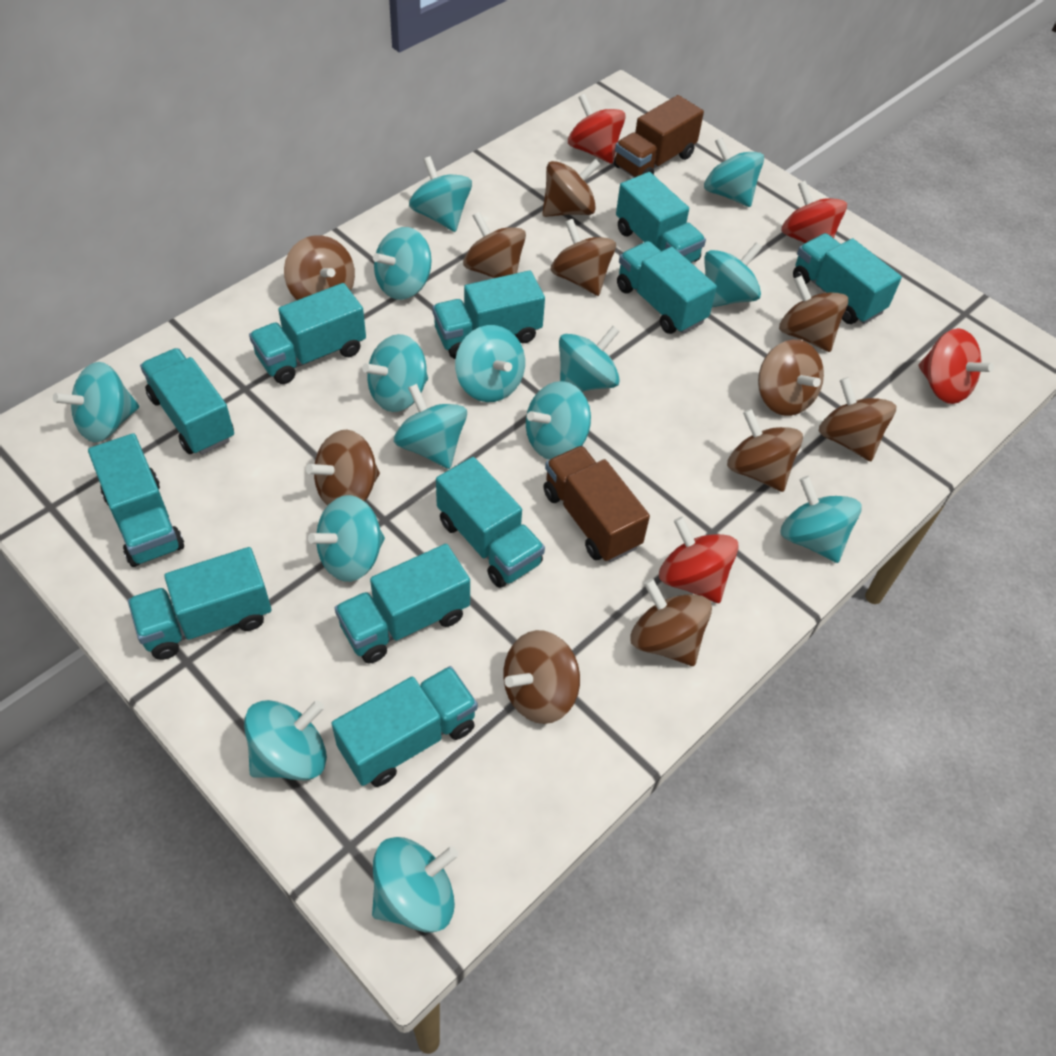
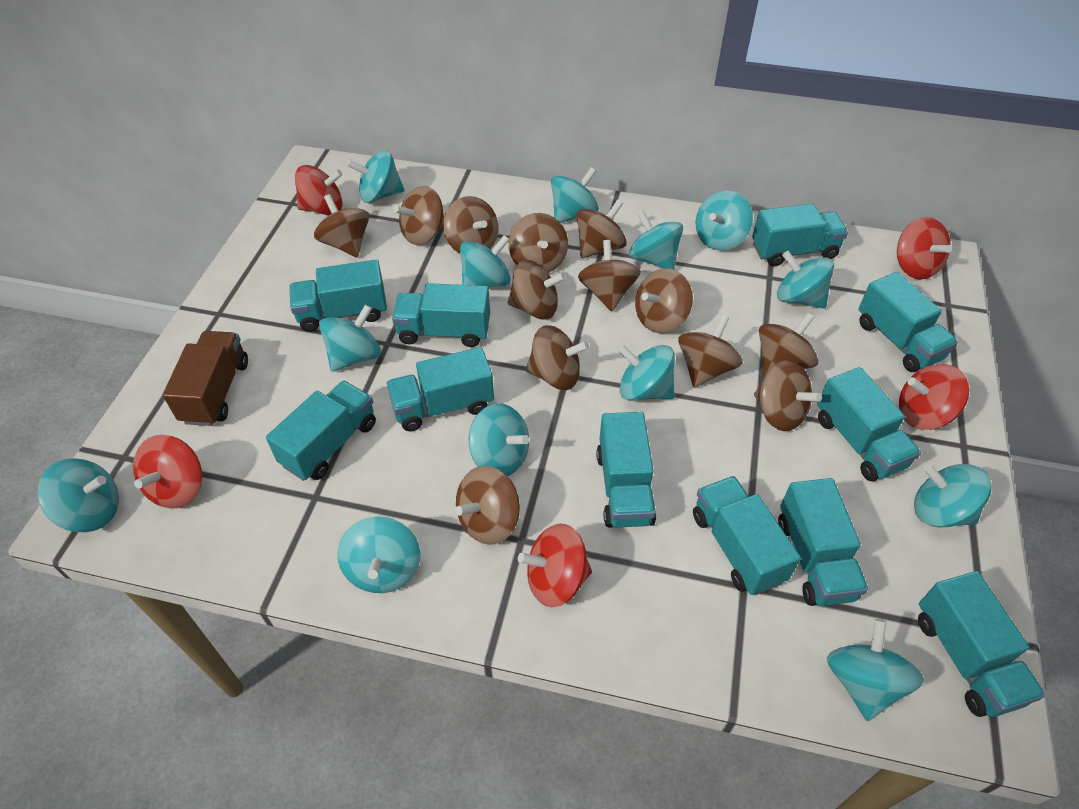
brown spinning top: 11 -> 13
brown truck: 2 -> 1
red spinning top: 4 -> 5
turquoise spinning top: 14 -> 13

